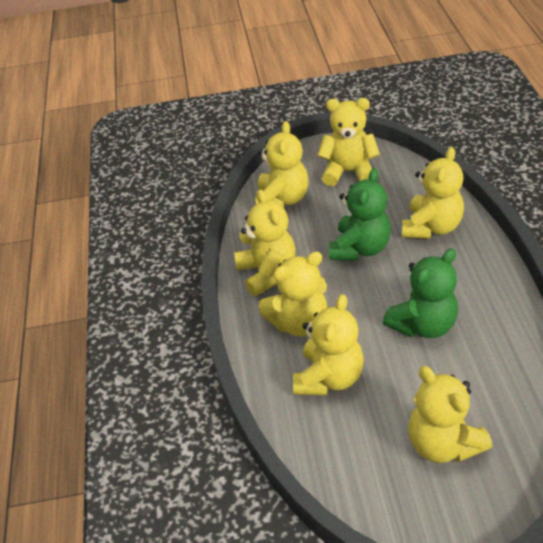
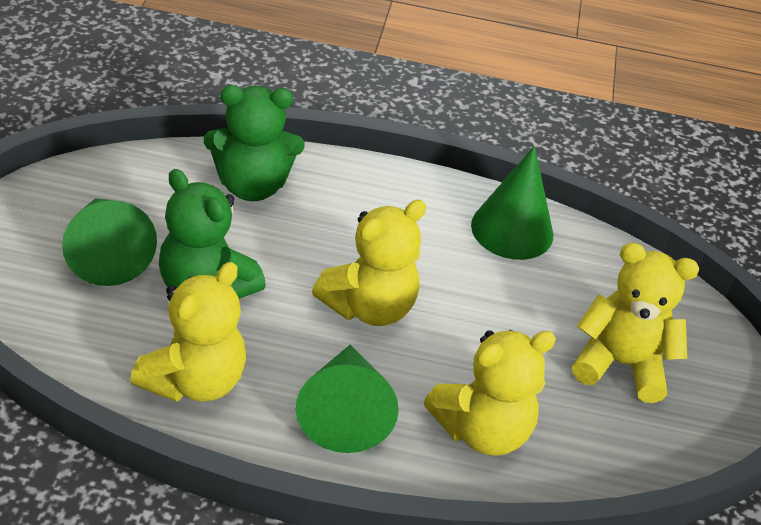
green cone: 0 -> 3
yellow teddy bear: 7 -> 4

